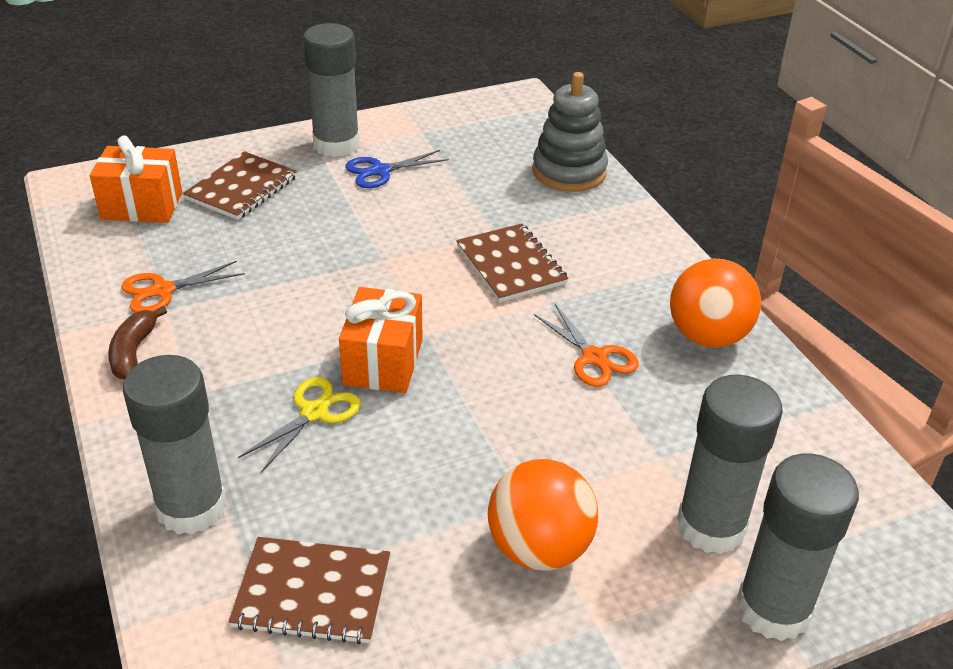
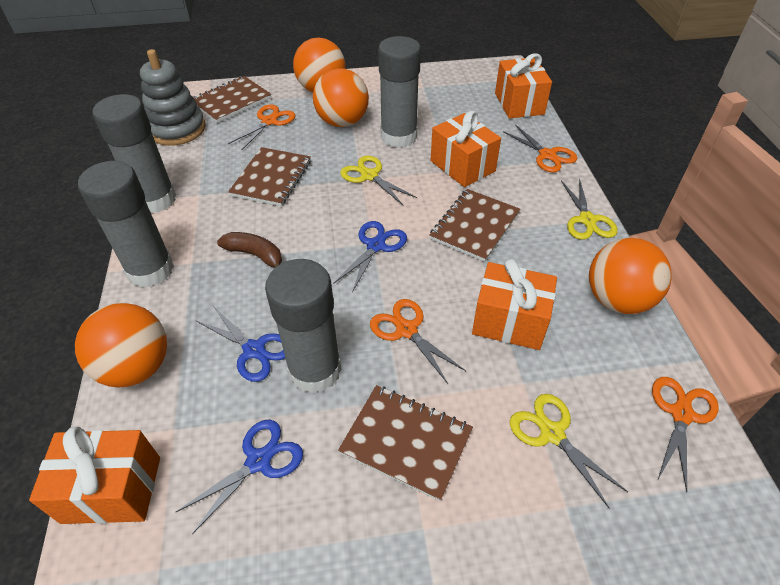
blue scissors: 1 -> 3
brown notebook: 3 -> 4
orange ball: 2 -> 4
orange gift: 2 -> 4
orange scissors: 2 -> 4
yellow scissors: 1 -> 3

